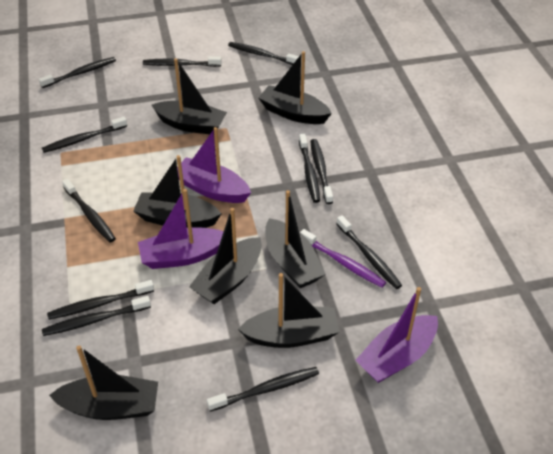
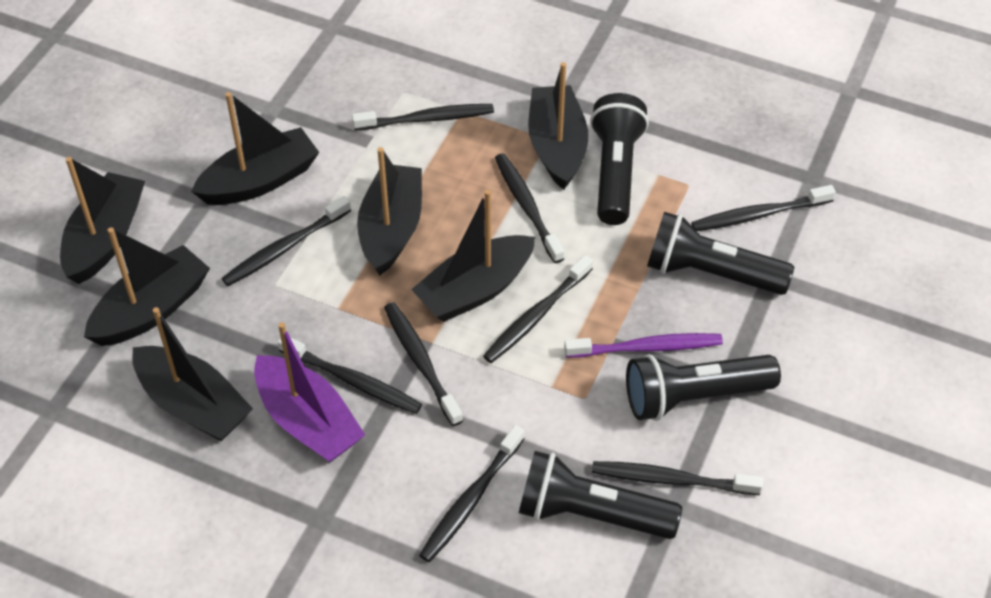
black flashlight: 0 -> 4
black toothbrush: 11 -> 9
purple boat: 3 -> 1

